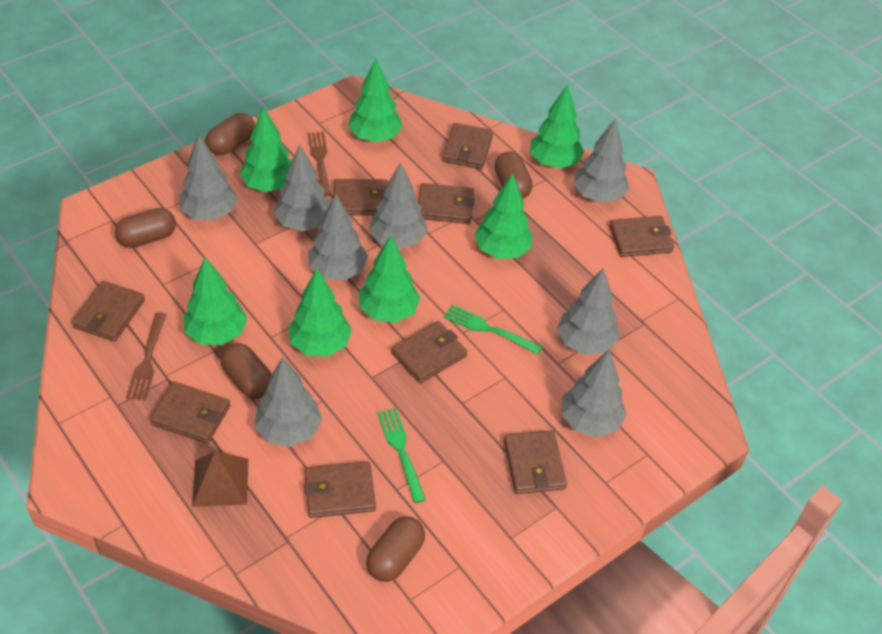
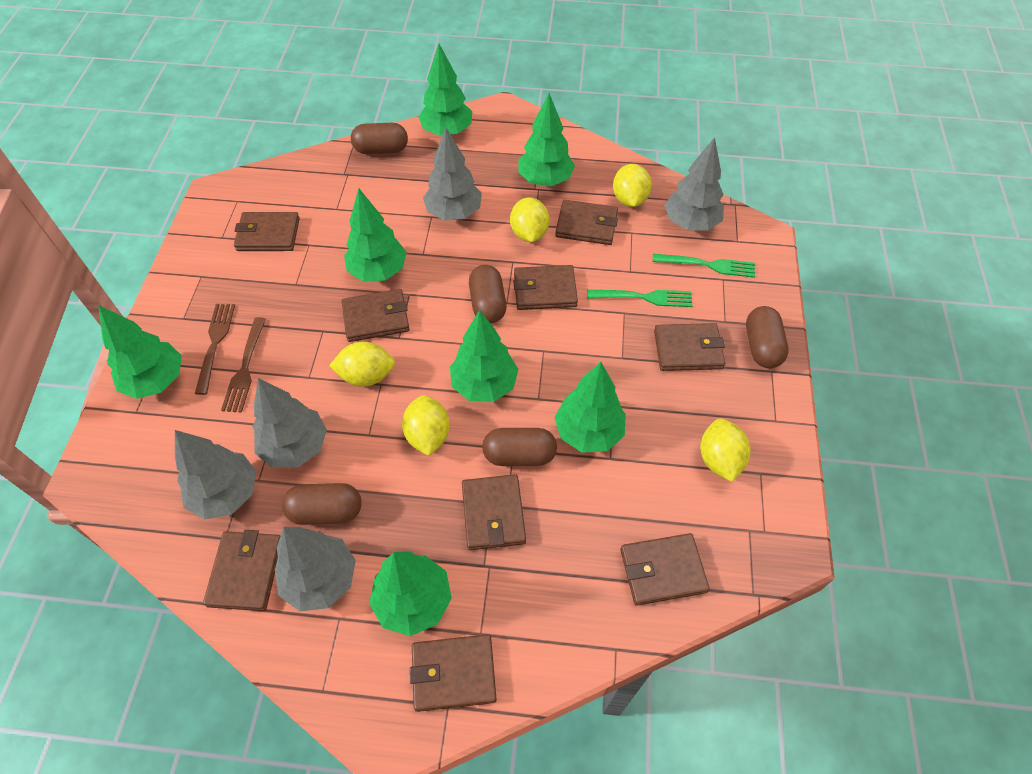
brown pyramid: 1 -> 0
grey tree: 8 -> 5
yellow lemon: 0 -> 5

